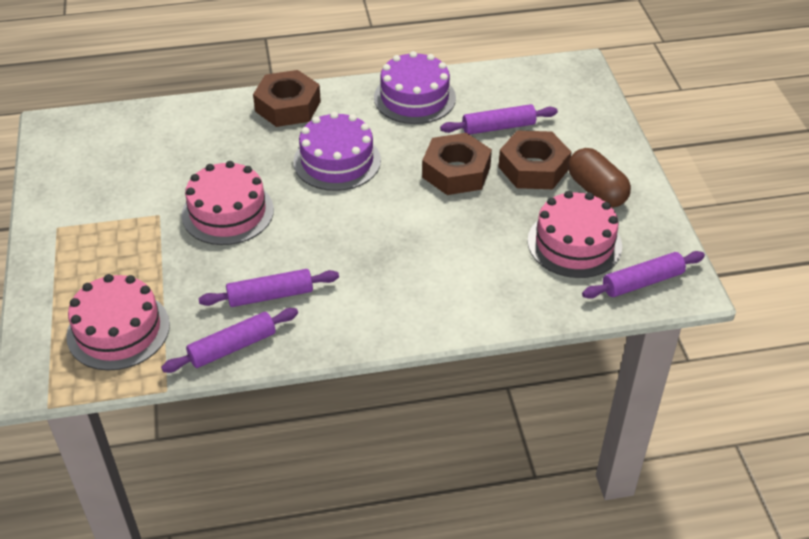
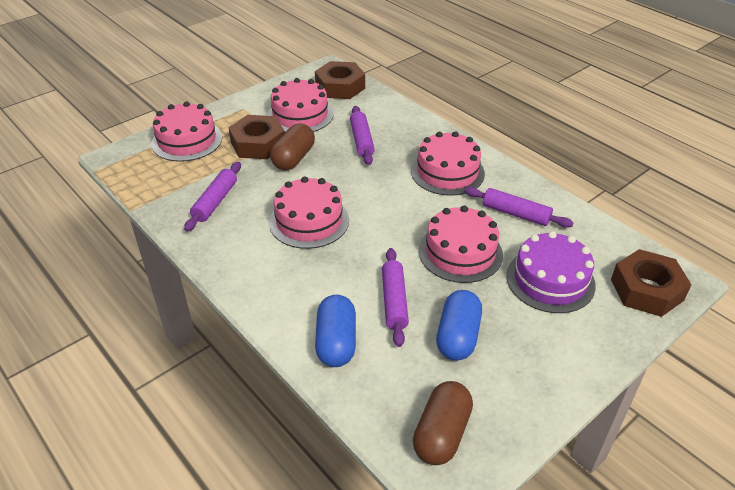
blue capsule: 0 -> 2
brown capsule: 1 -> 2
pink cake: 3 -> 5
purple cake: 2 -> 1

